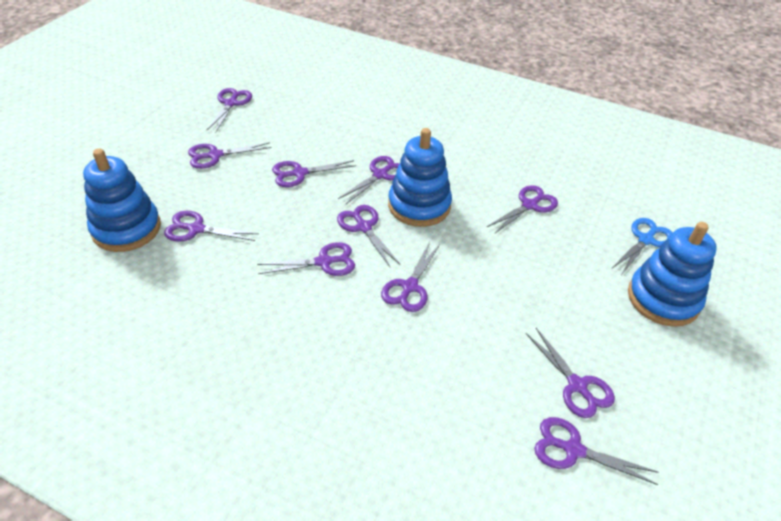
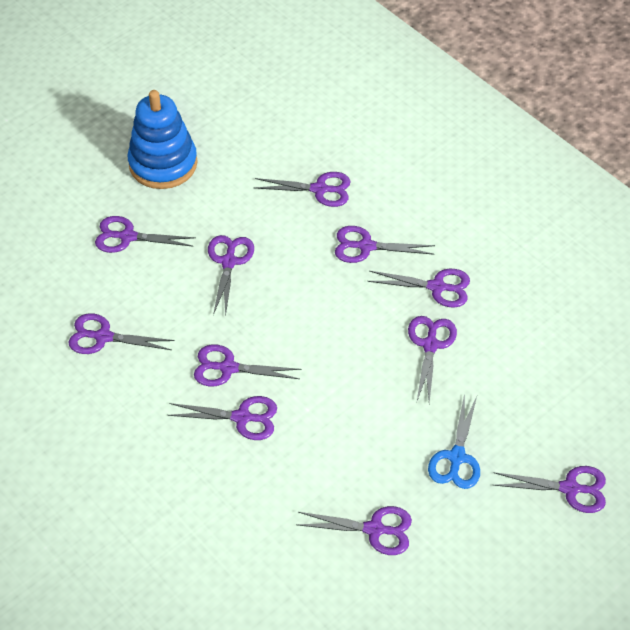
blue stacking toy: 3 -> 1

